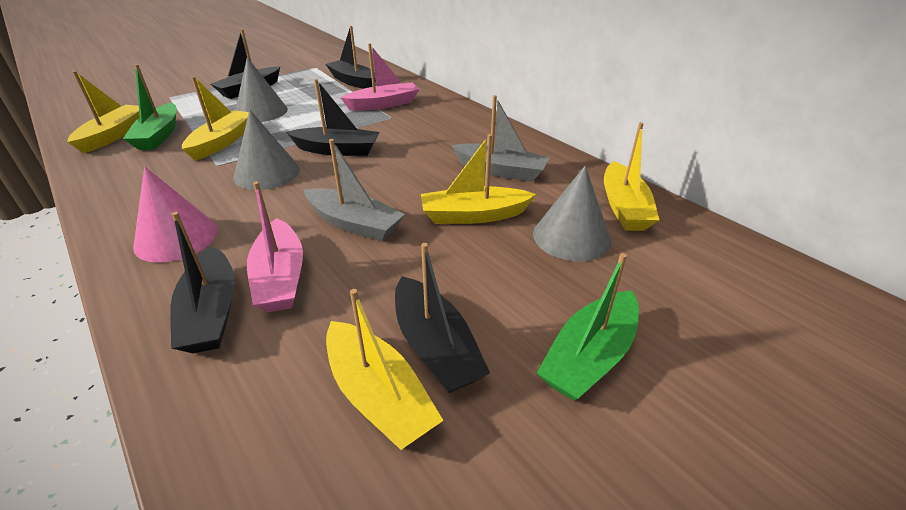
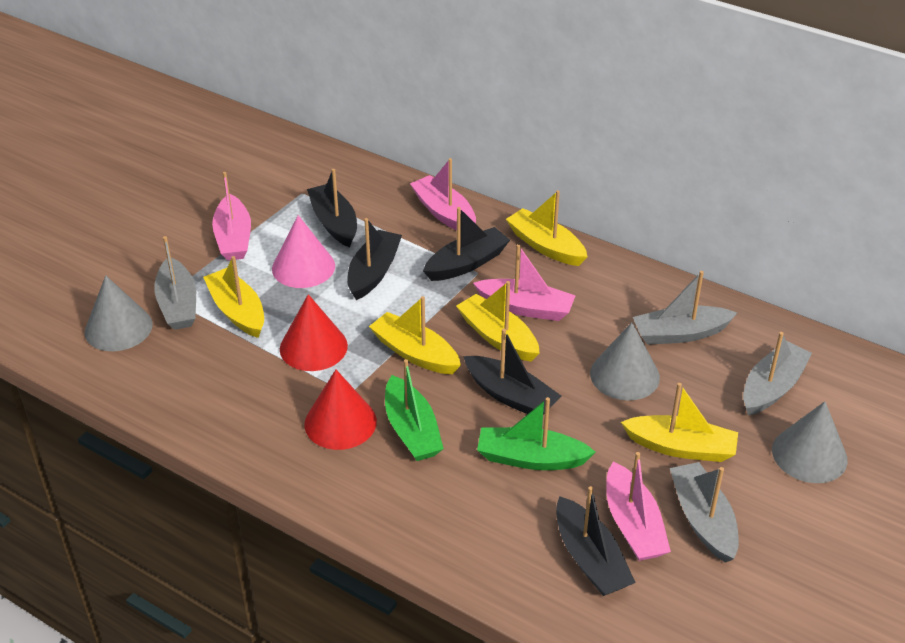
grey boat: 2 -> 4
pink boat: 2 -> 4
red cone: 0 -> 2

